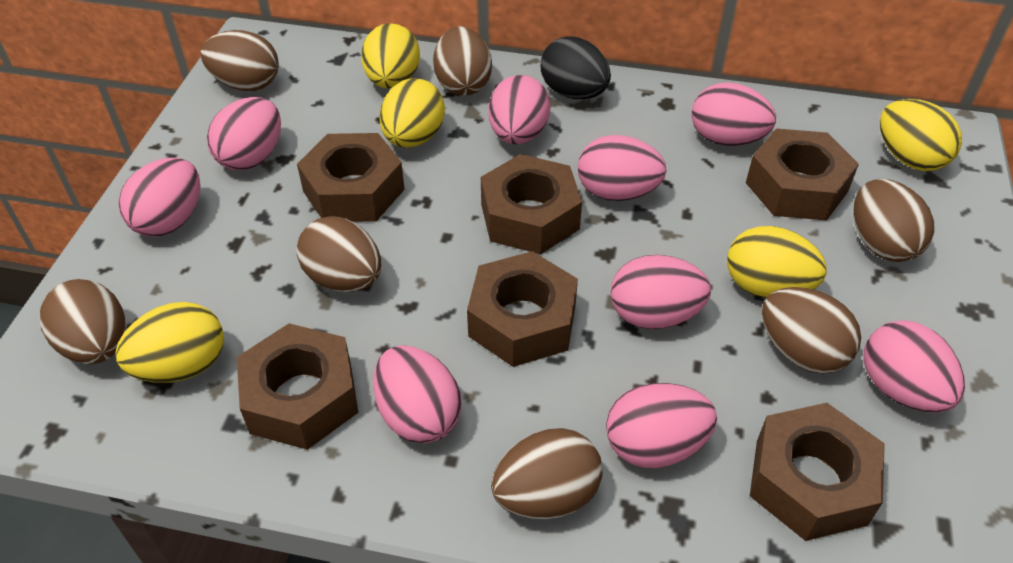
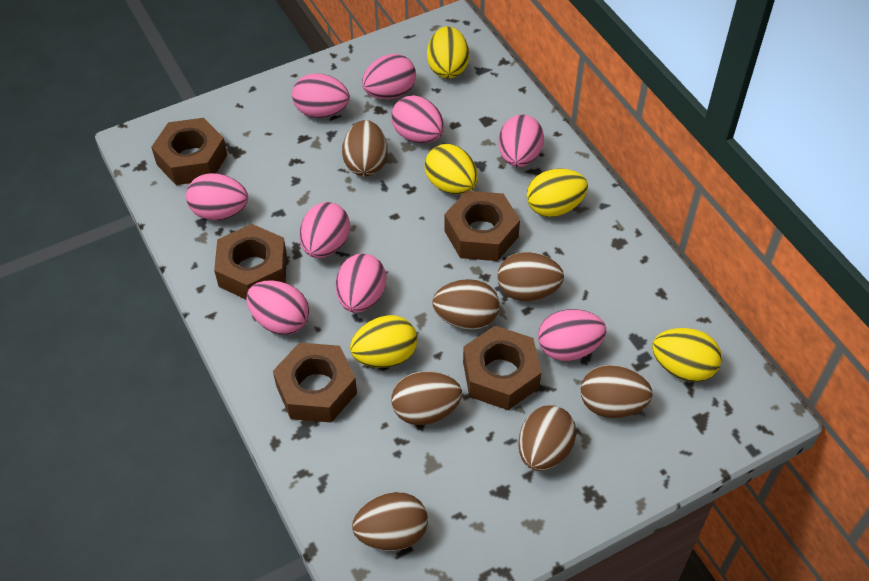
black egg: 1 -> 0
brown nut: 6 -> 5

